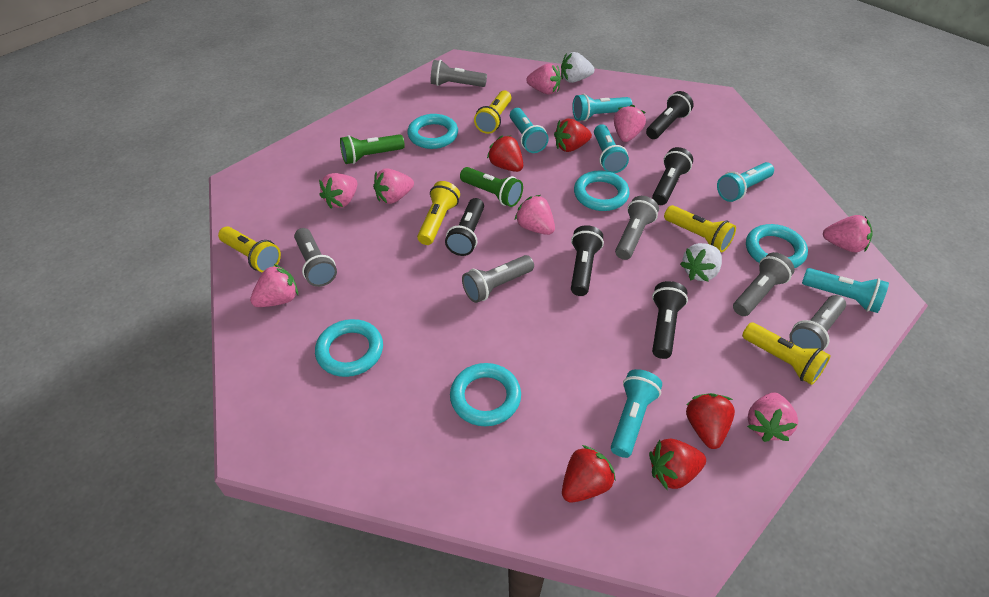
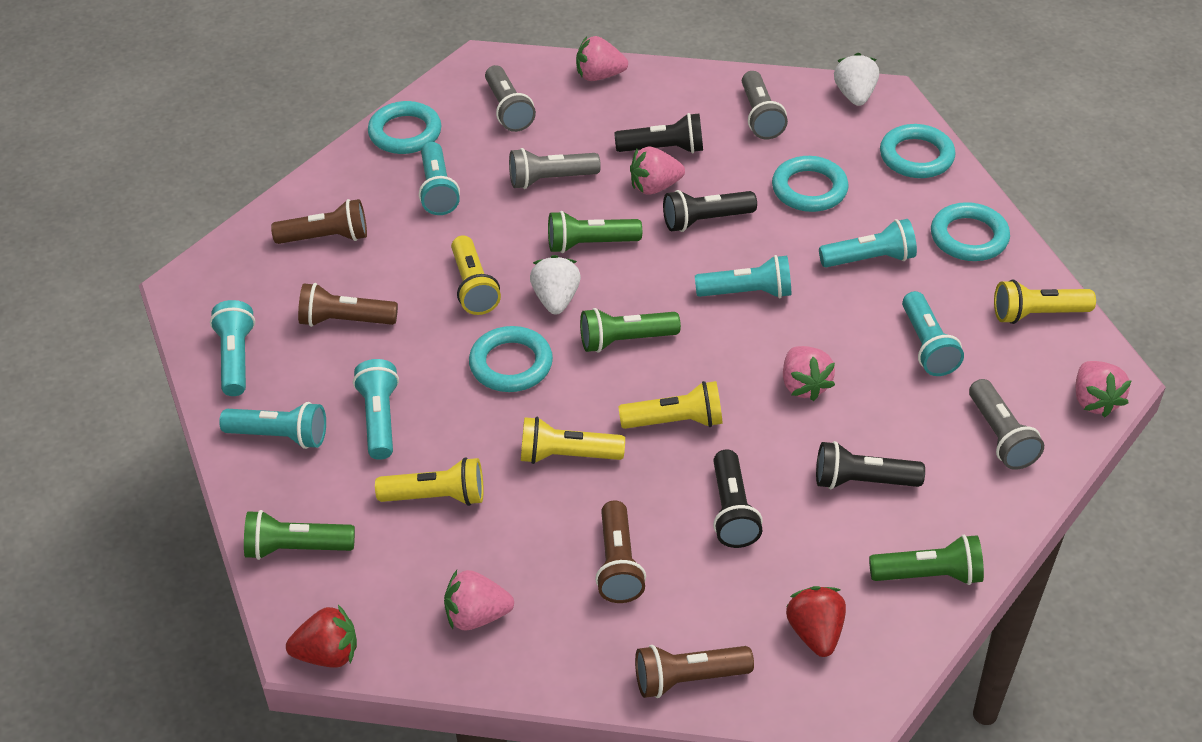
black flashlight: 5 -> 4
brown flashlight: 0 -> 4
green flashlight: 2 -> 4
grey flashlight: 6 -> 4
pink strawberry: 8 -> 5
red strawberry: 5 -> 2
turquoise flashlight: 6 -> 7

